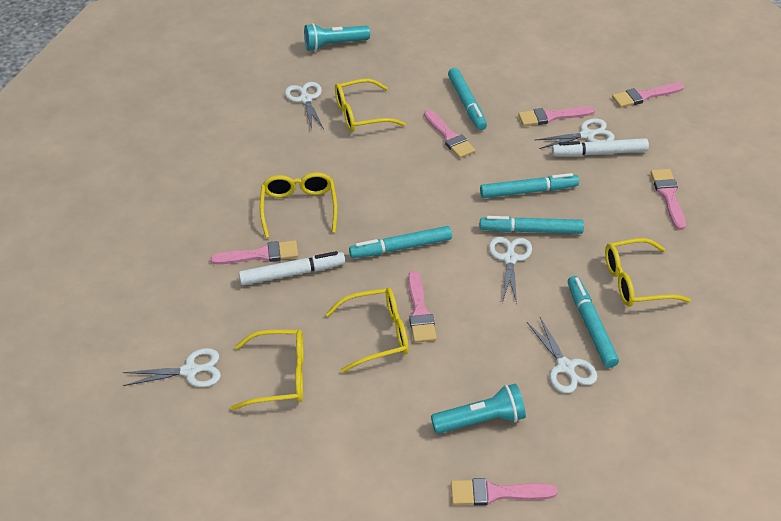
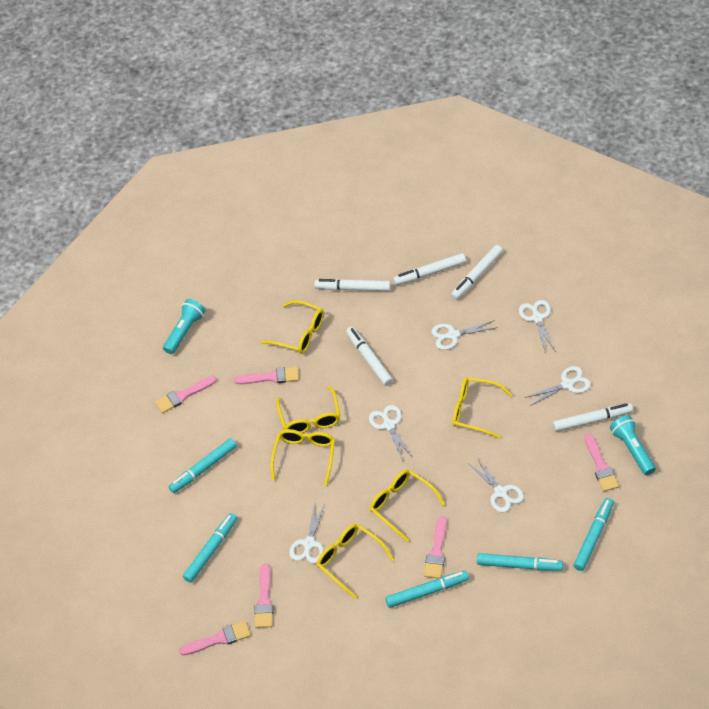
pink brush: 7 -> 6
white marker: 2 -> 5
white scissors: 5 -> 6
yellow glasses: 5 -> 6

